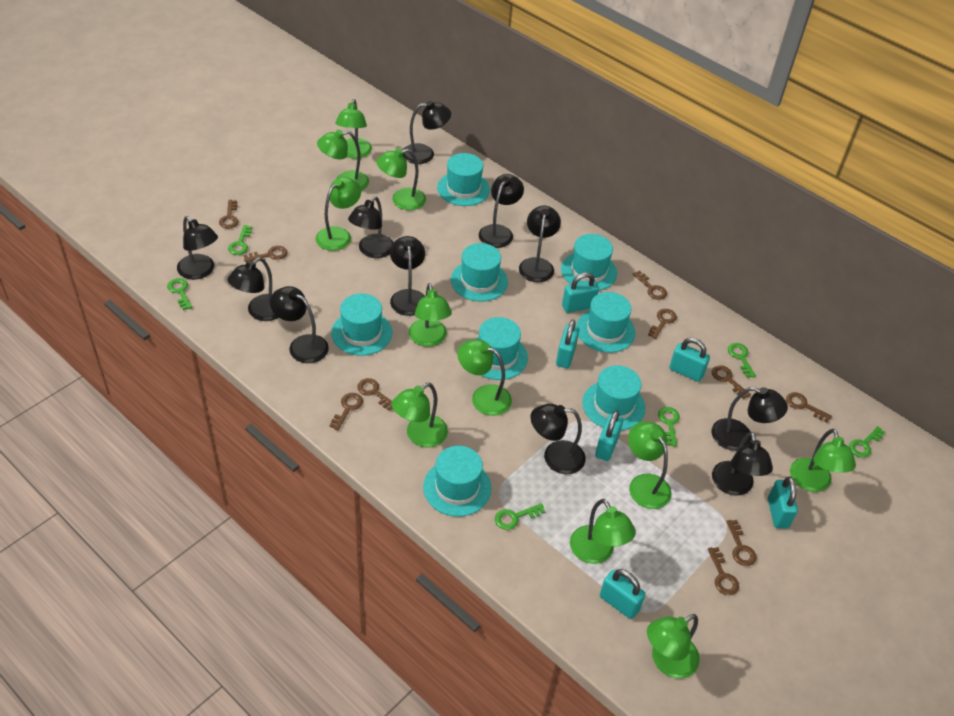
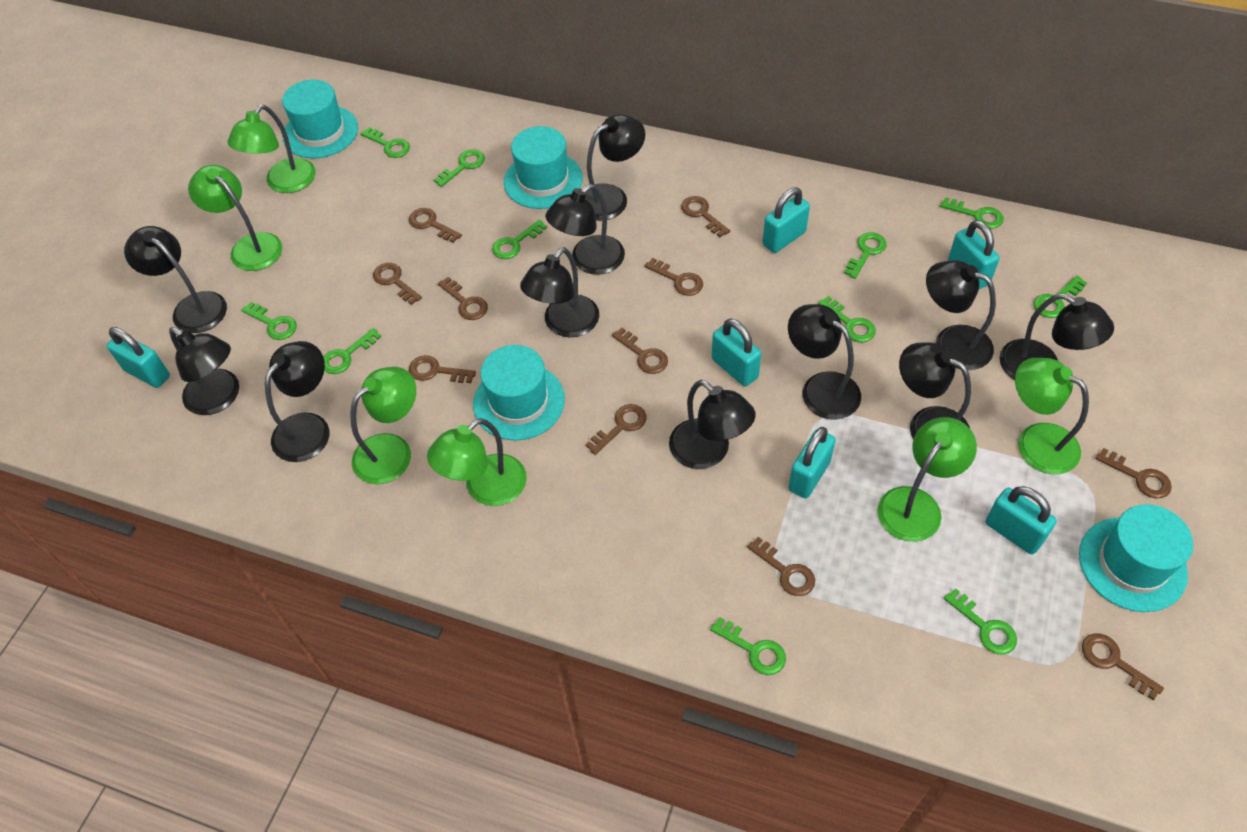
brown key: 10 -> 11
green key: 6 -> 11
green lamp: 11 -> 6
turquoise hat: 8 -> 4

